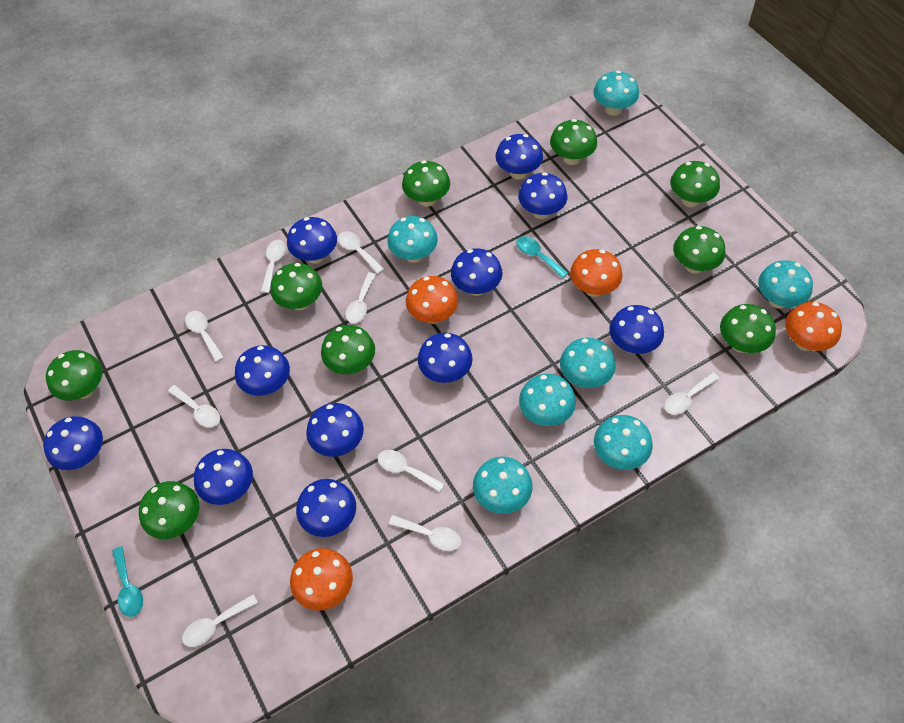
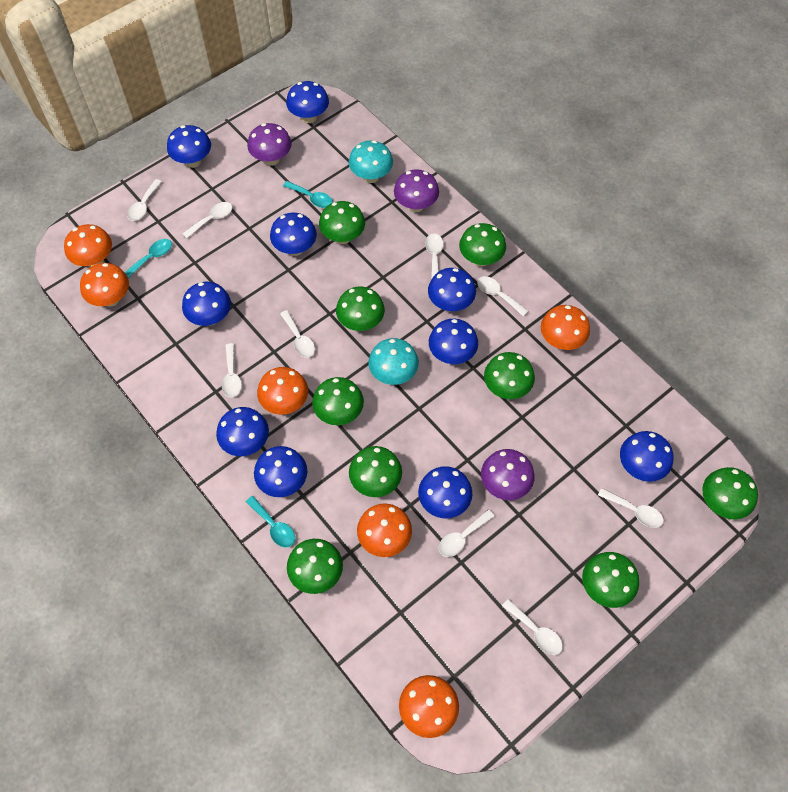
blue mushroom: 11 -> 10
orange mushroom: 4 -> 6
purple mushroom: 0 -> 3
turquoise mushroom: 7 -> 2
turquoise spoon: 2 -> 3

